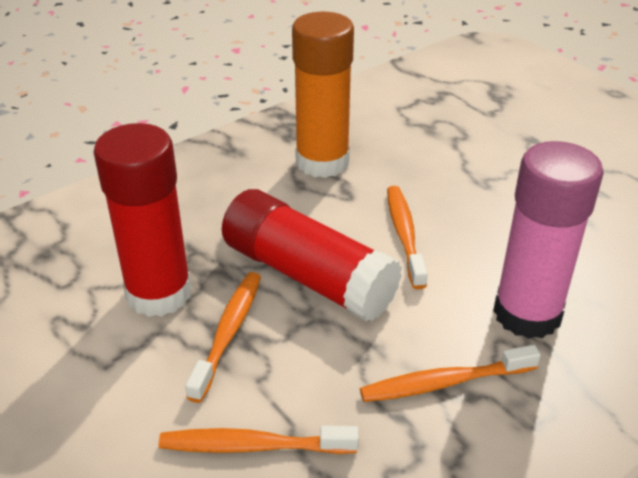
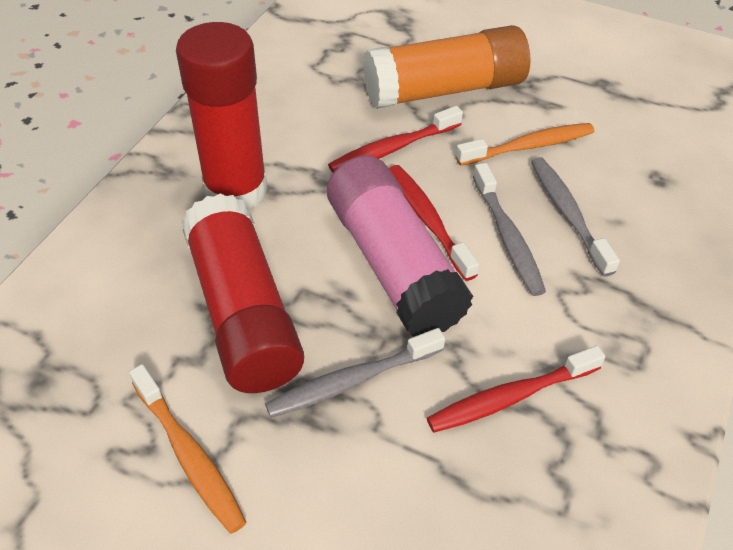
grey toothbrush: 0 -> 3
orange toothbrush: 4 -> 2
red toothbrush: 0 -> 3

